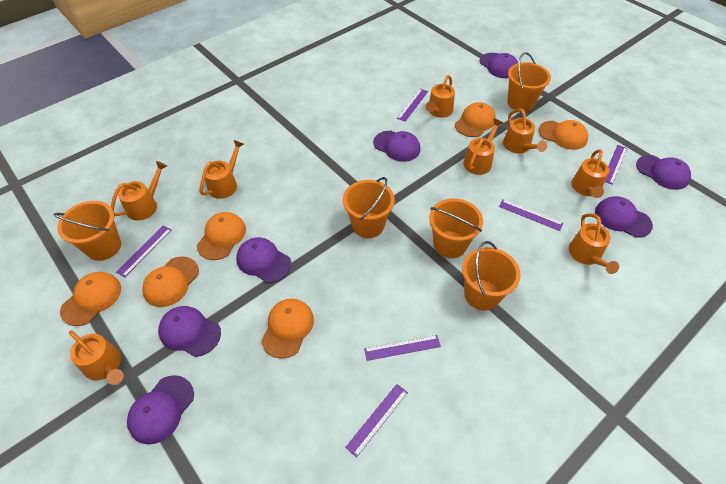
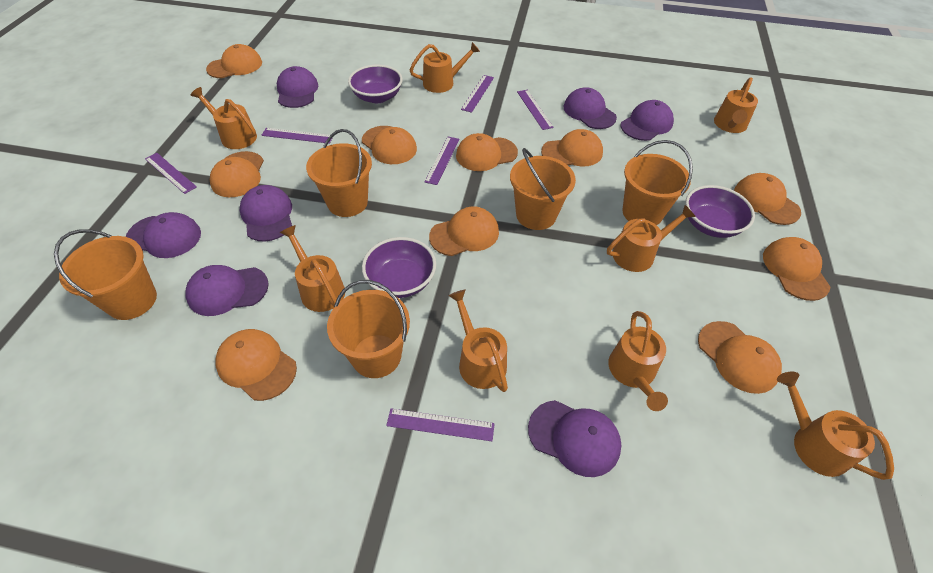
orange cap: 6 -> 10
purple bowl: 0 -> 3

